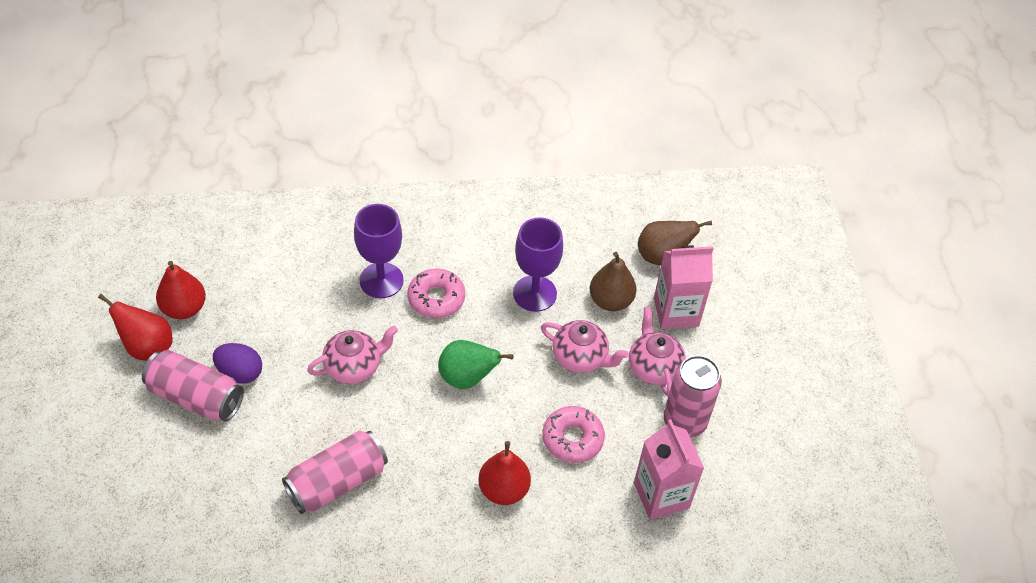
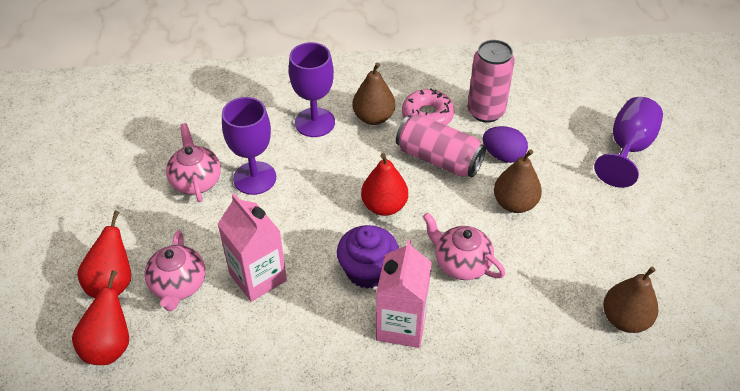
brown pear: 2 -> 3
green pear: 1 -> 0
pink can: 3 -> 2
pink donut: 2 -> 1
purple cupcake: 0 -> 1
purple goblet: 2 -> 3

